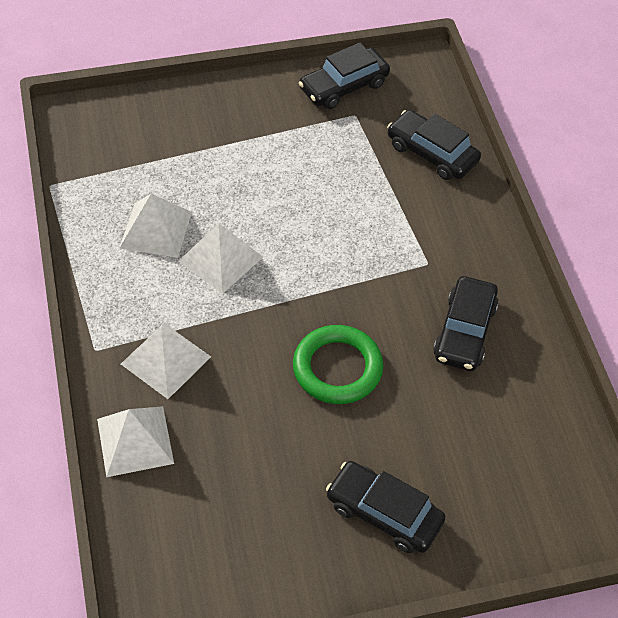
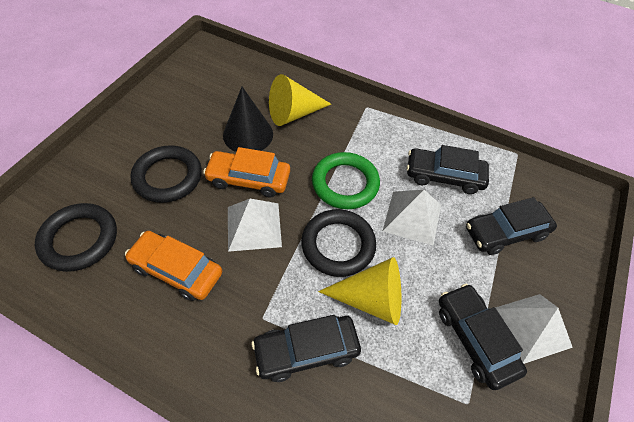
black cone: 0 -> 1
black ring: 0 -> 3
orange car: 0 -> 2
white pyramid: 4 -> 3
yellow cone: 0 -> 2

